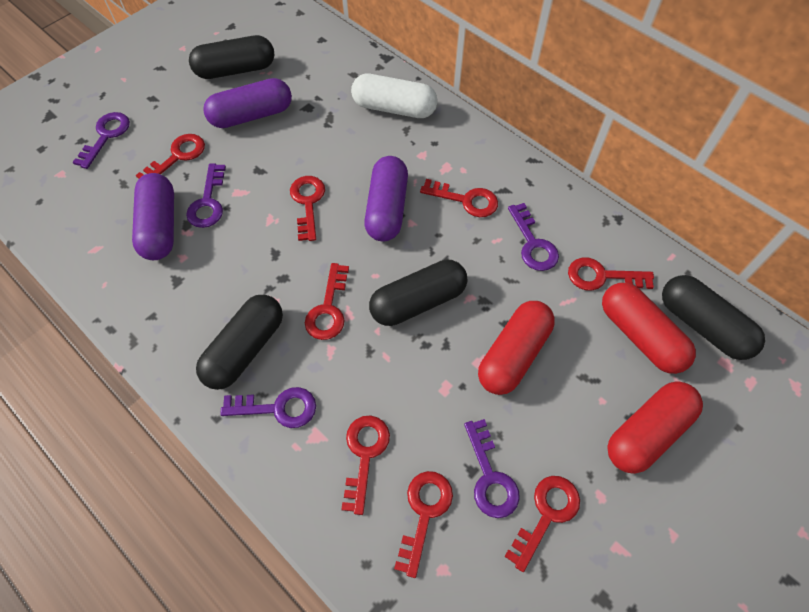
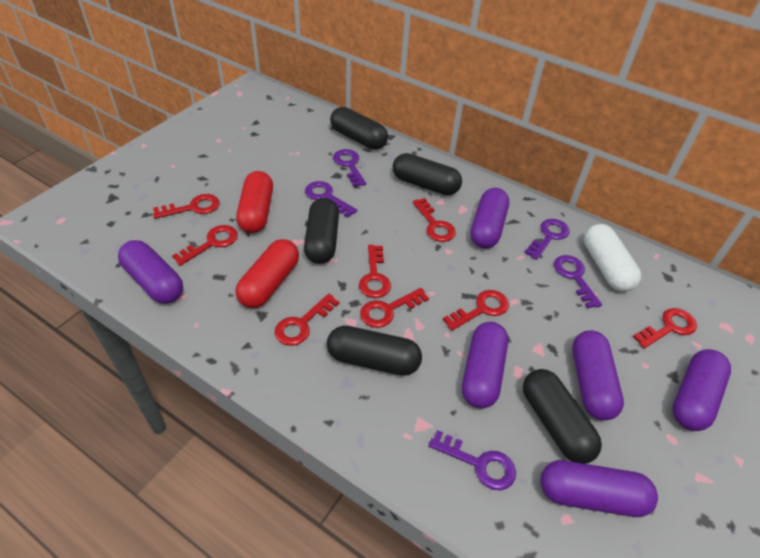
black capsule: 4 -> 5
purple capsule: 3 -> 6
red capsule: 3 -> 2

